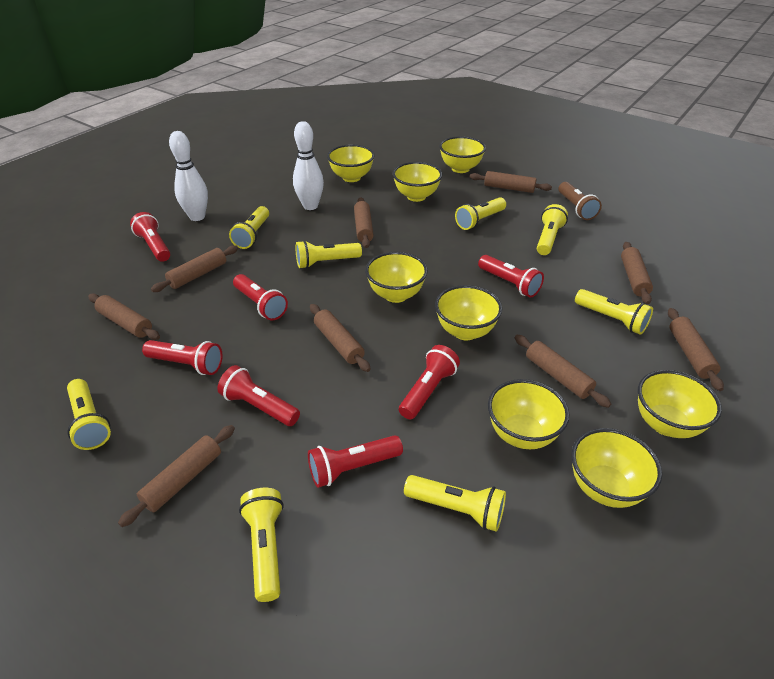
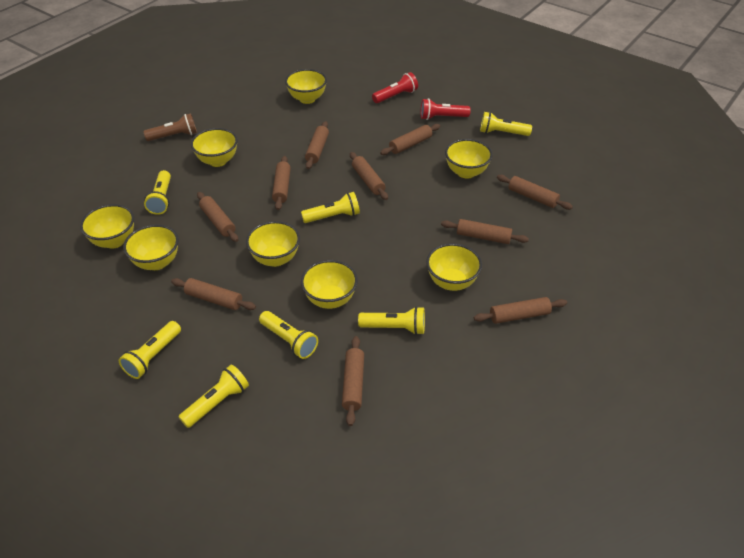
brown rolling pin: 9 -> 10
red flashlight: 7 -> 2
white bowling pin: 2 -> 0
yellow flashlight: 8 -> 7

